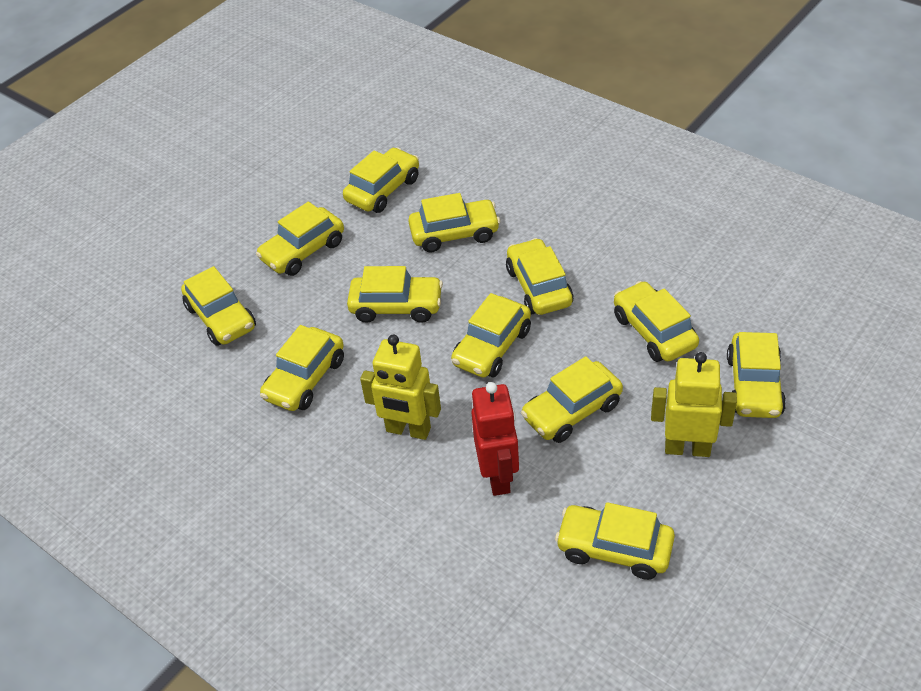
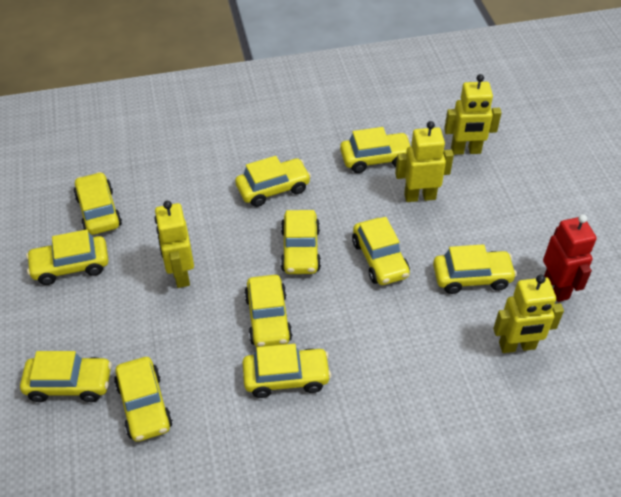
yellow car: 12 -> 11
yellow robot: 2 -> 4

